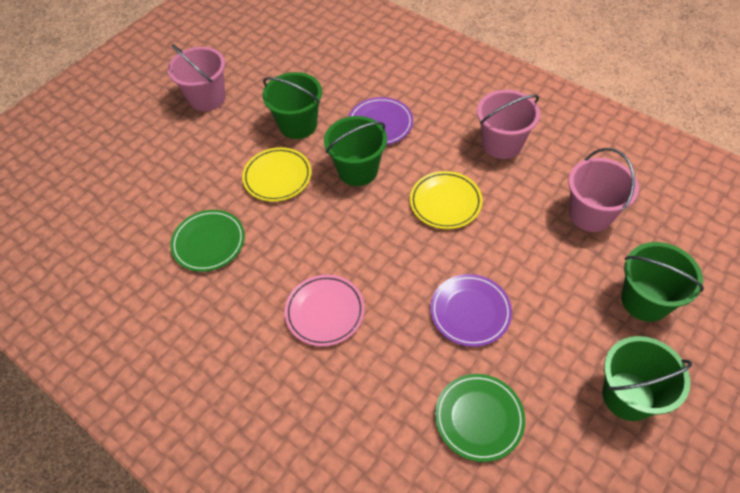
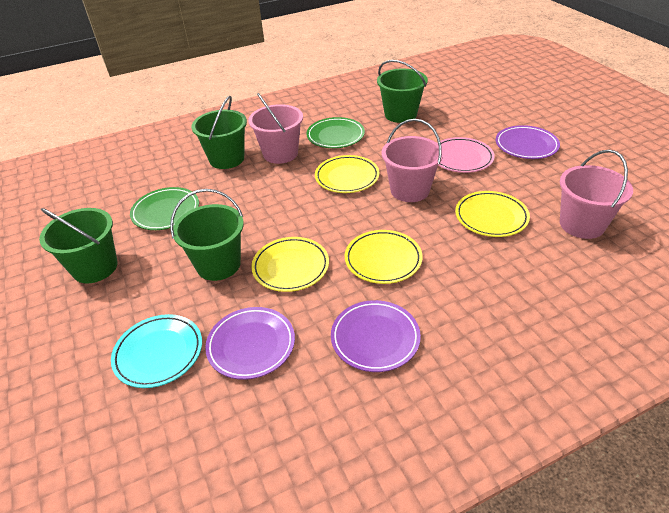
purple plate: 2 -> 3
turquoise plate: 0 -> 1
yellow plate: 2 -> 4

